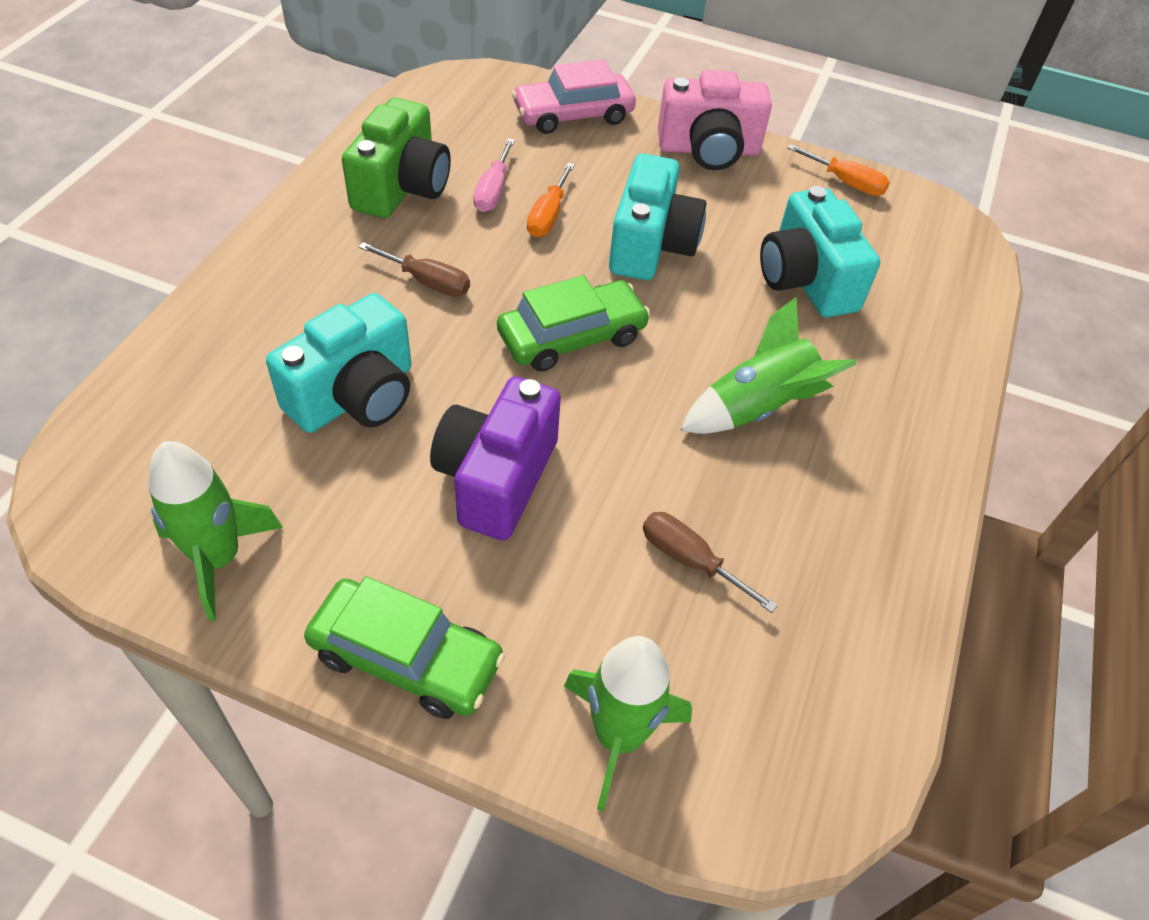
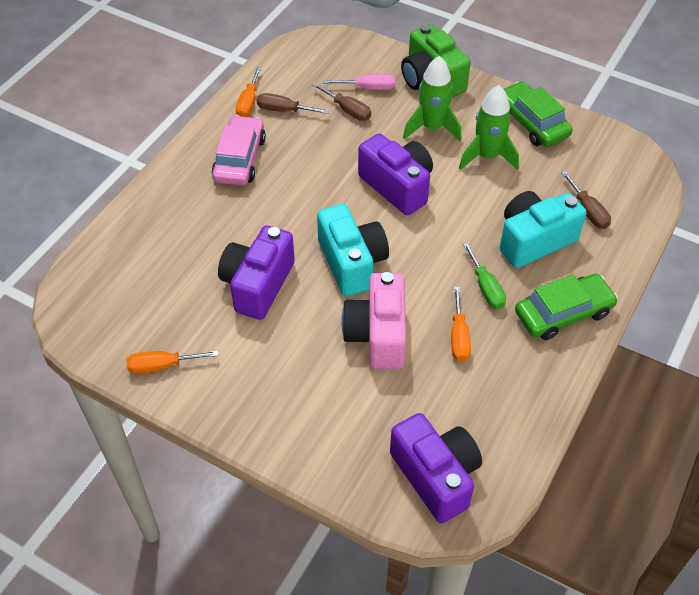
brown screwdriver: 2 -> 3
green rocket: 3 -> 2
green screwdriver: 0 -> 1
orange screwdriver: 2 -> 3
purple camera: 1 -> 3
turquoise camera: 3 -> 2

